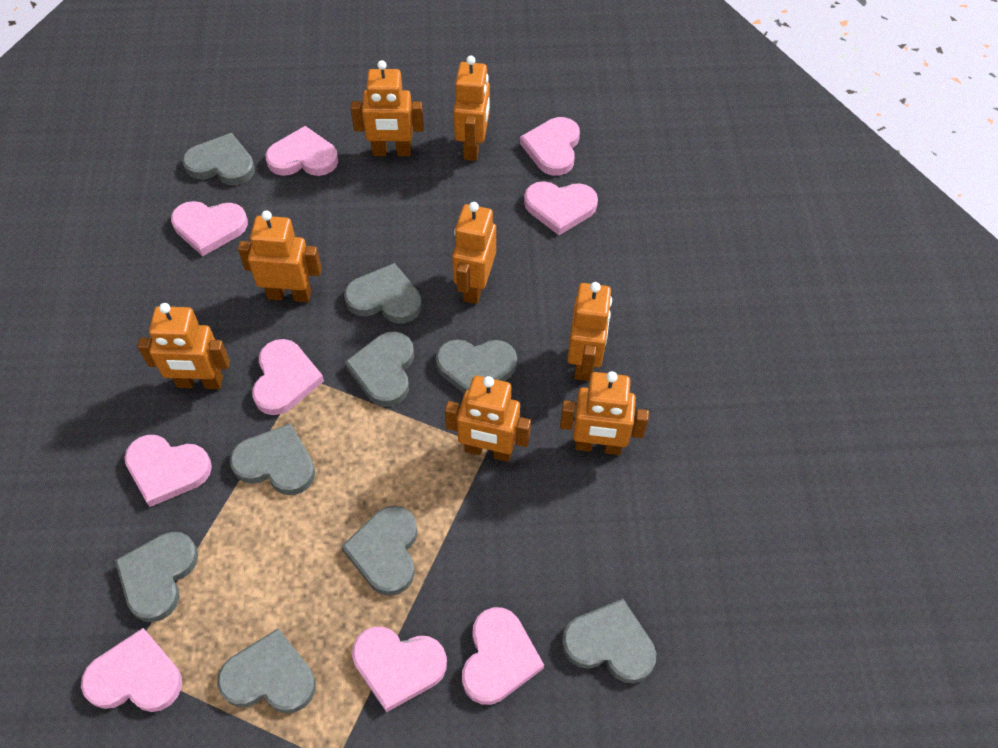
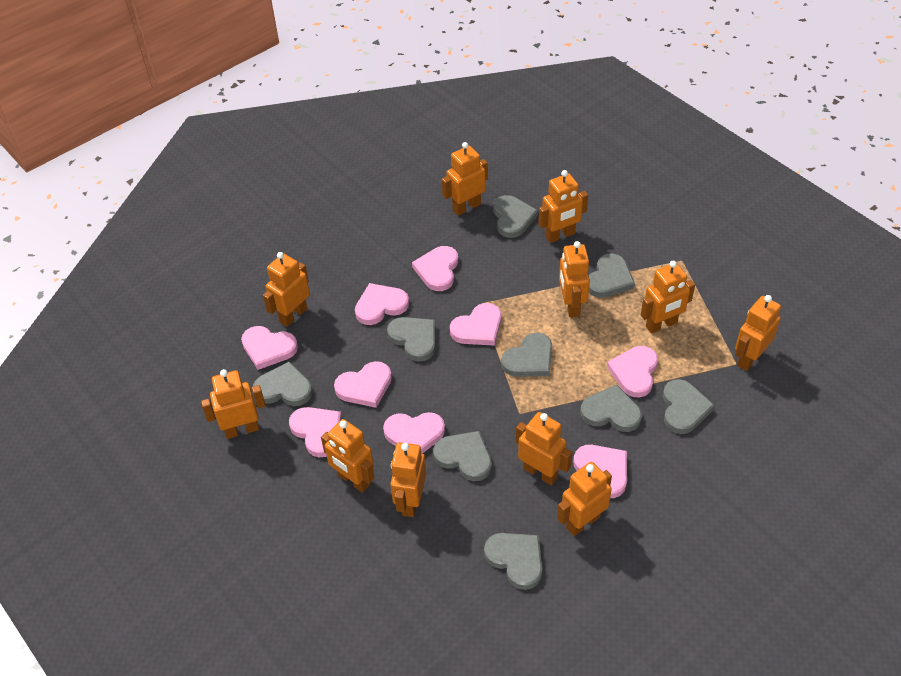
orange robot: 8 -> 11

